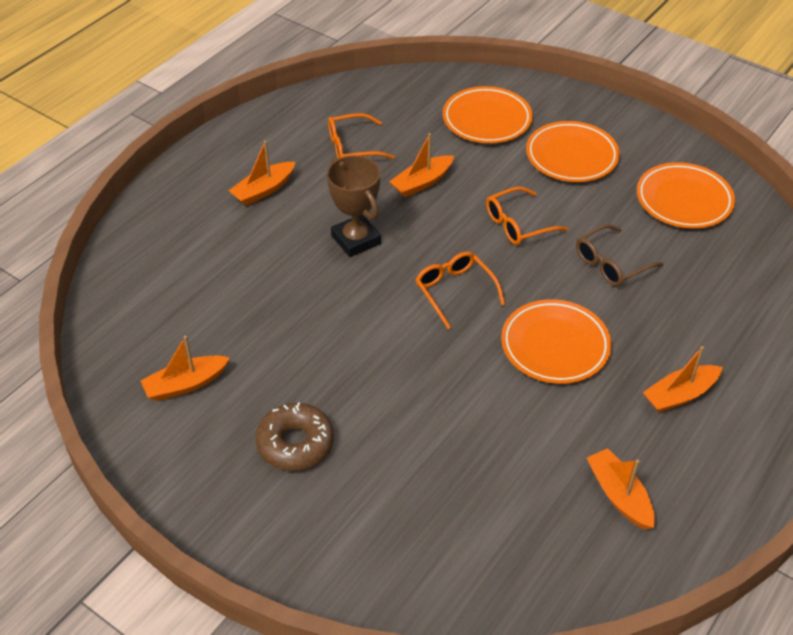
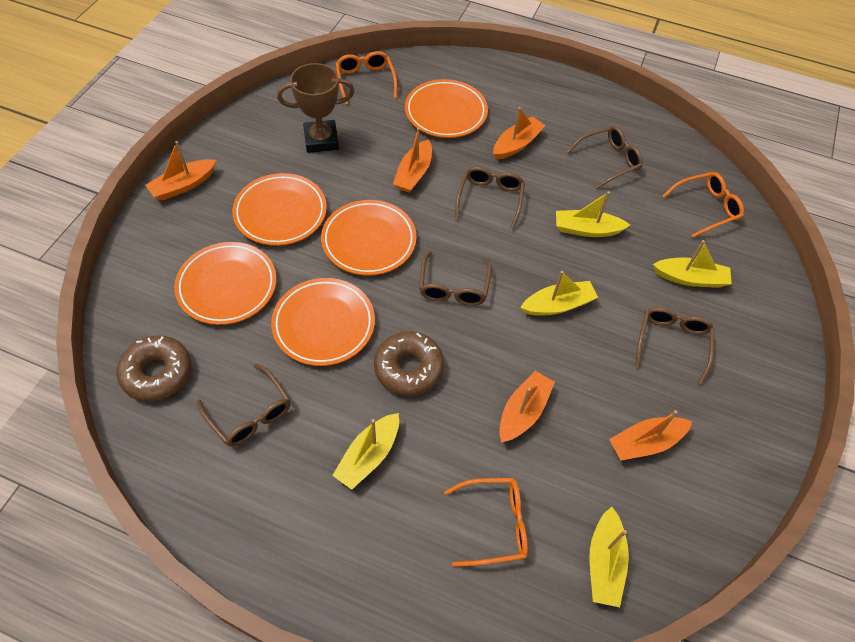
brown donut: 1 -> 2
brown glasses: 1 -> 5
orange plate: 4 -> 5
yellow boat: 0 -> 5

